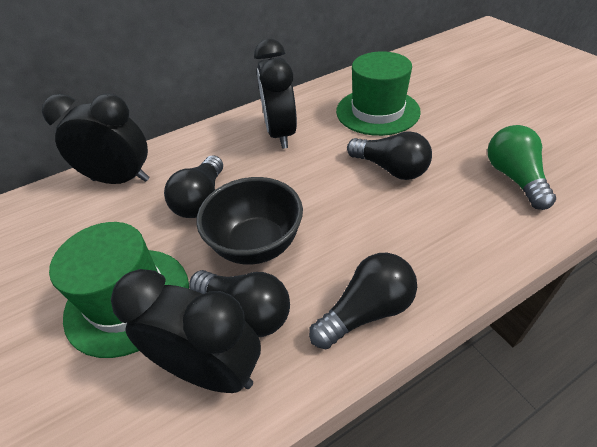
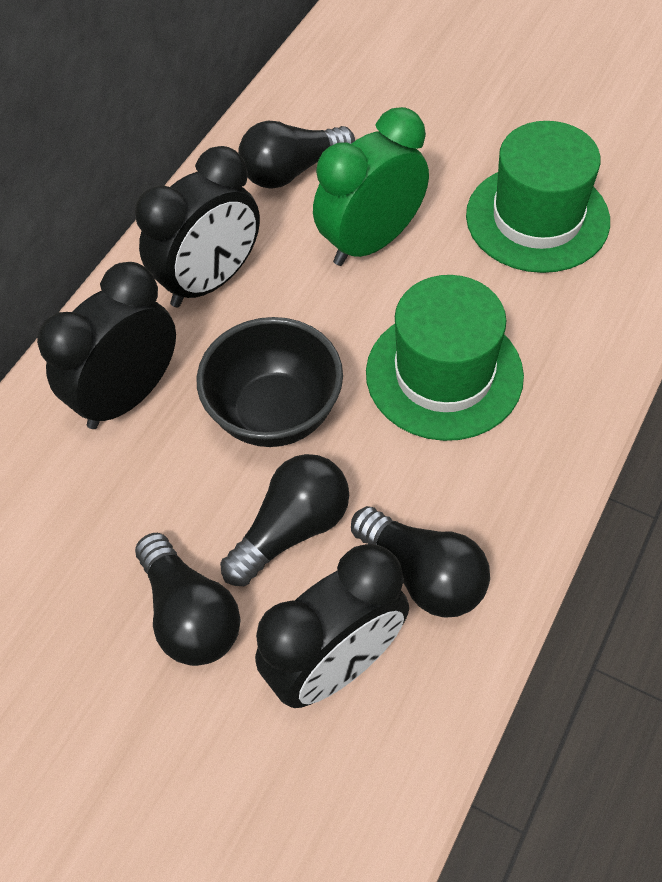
green clock: 0 -> 1
green light bulb: 1 -> 0

